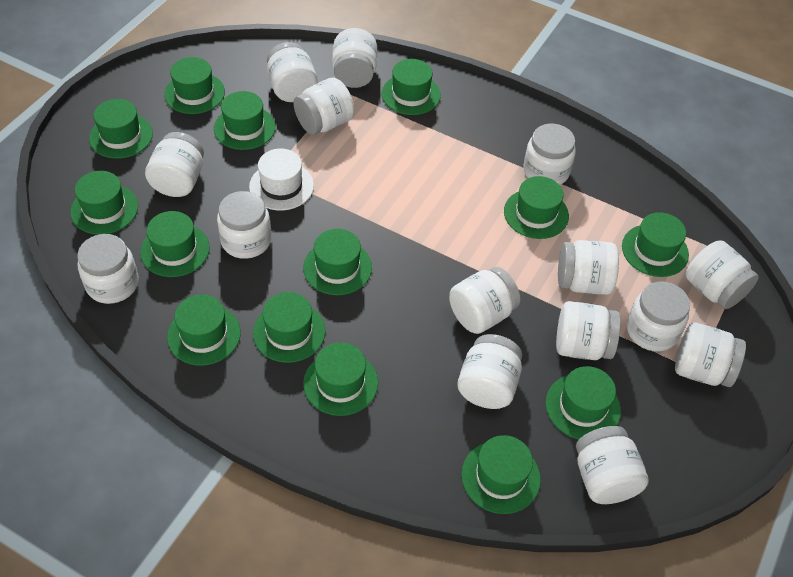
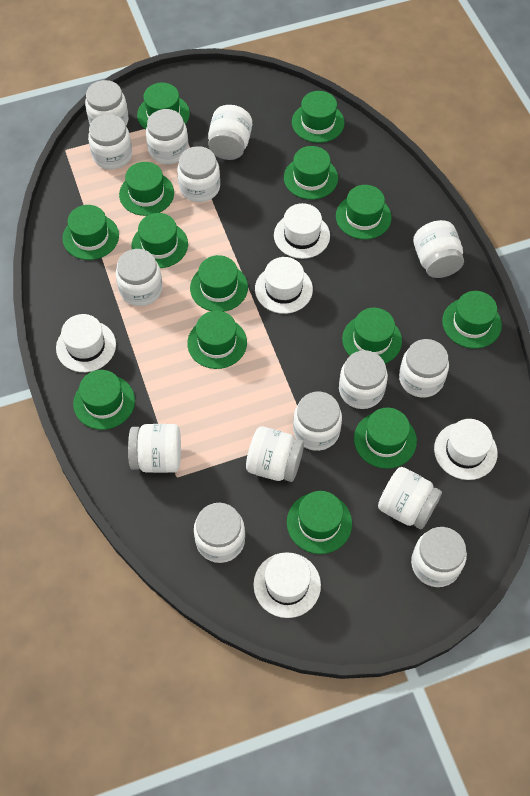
white hat: 1 -> 5

